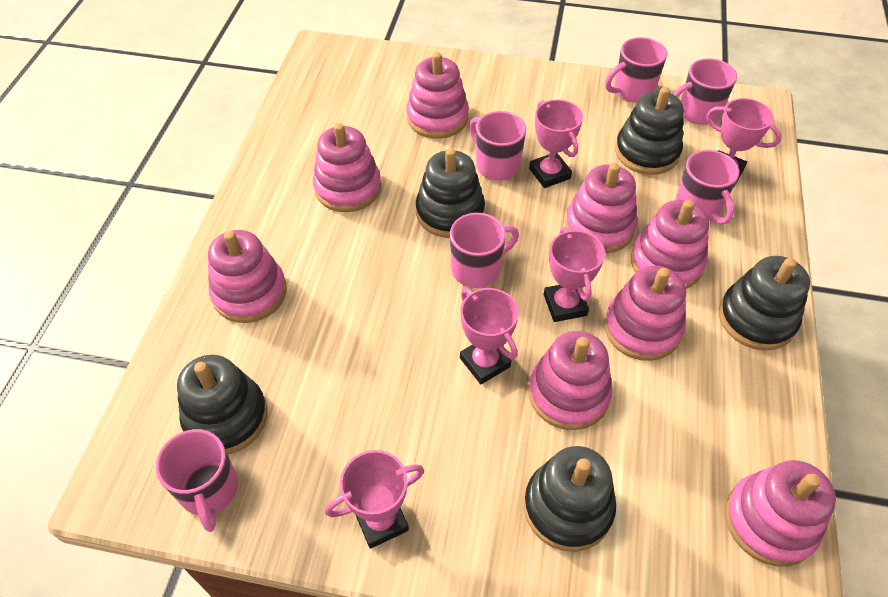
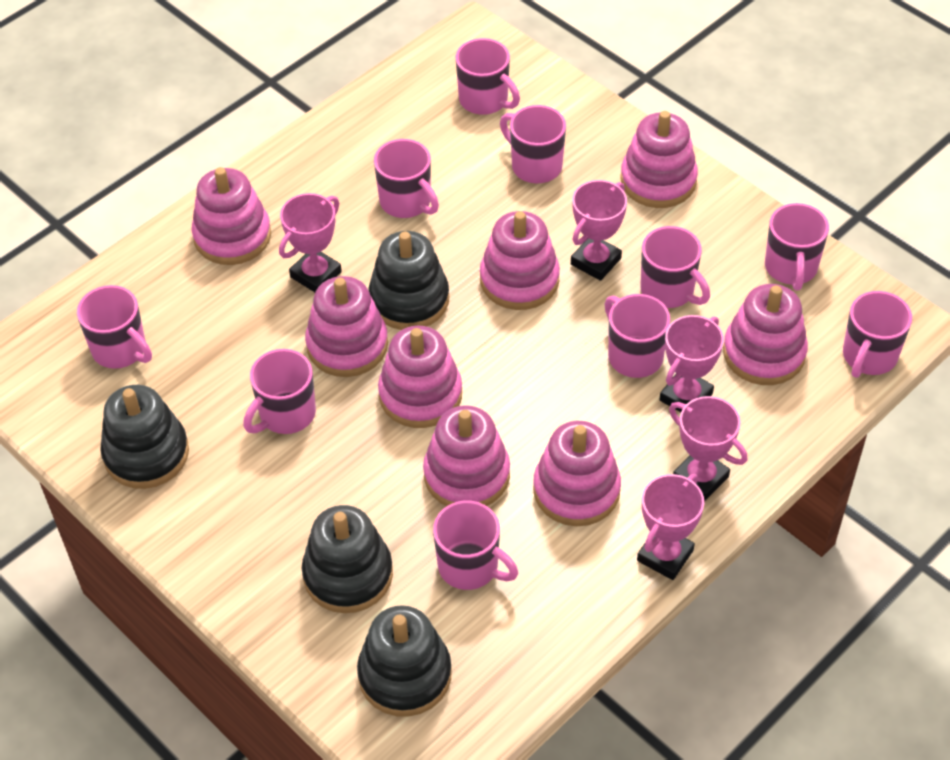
black stacking toy: 5 -> 4
pink mug: 6 -> 10

